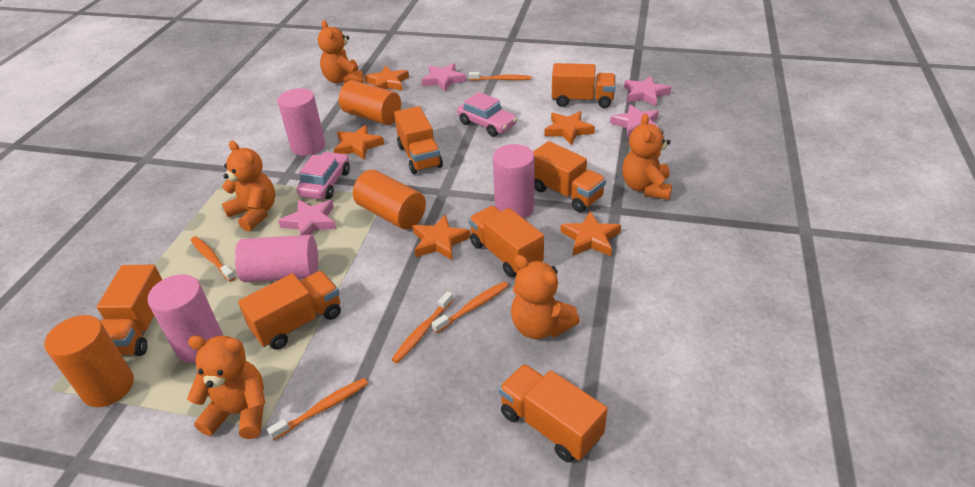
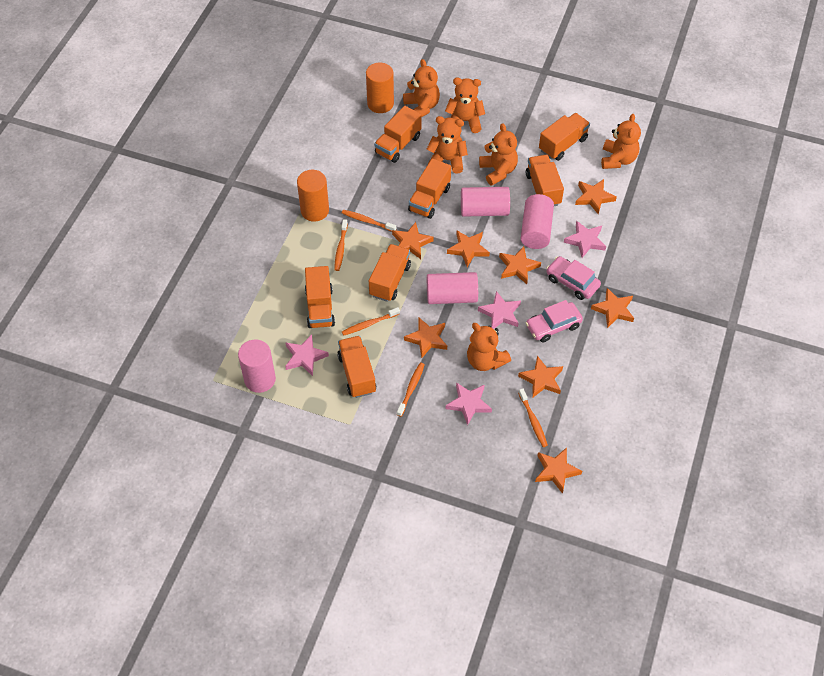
orange cylinder: 3 -> 2
orange star: 5 -> 8
orange teddy bear: 5 -> 6

